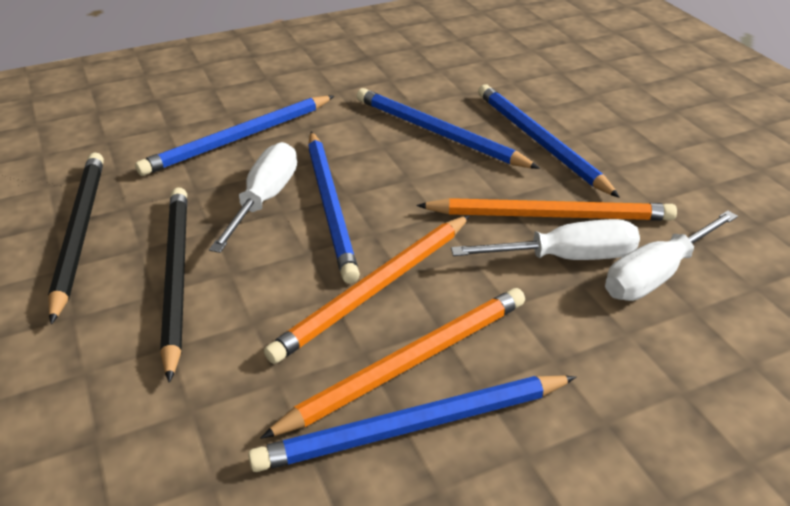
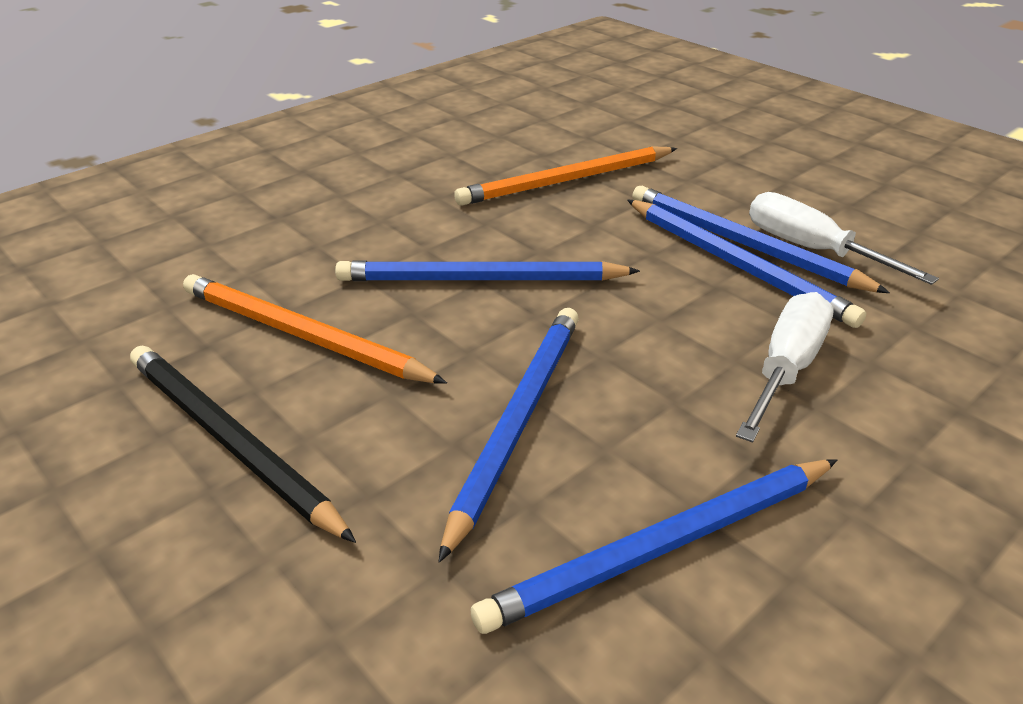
black pencil: 2 -> 1
orange pencil: 3 -> 2
white screwdriver: 3 -> 2

